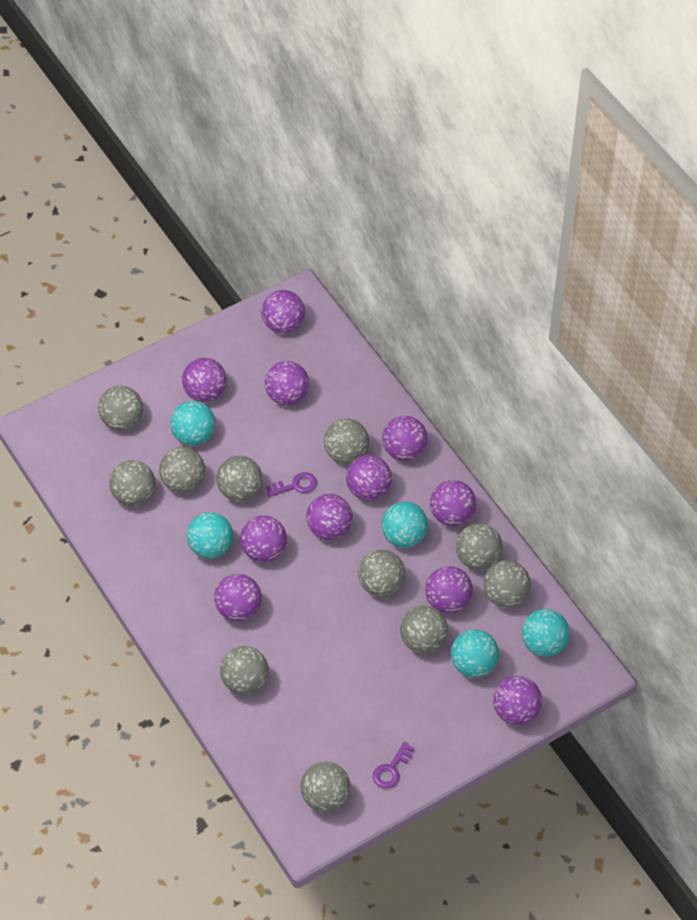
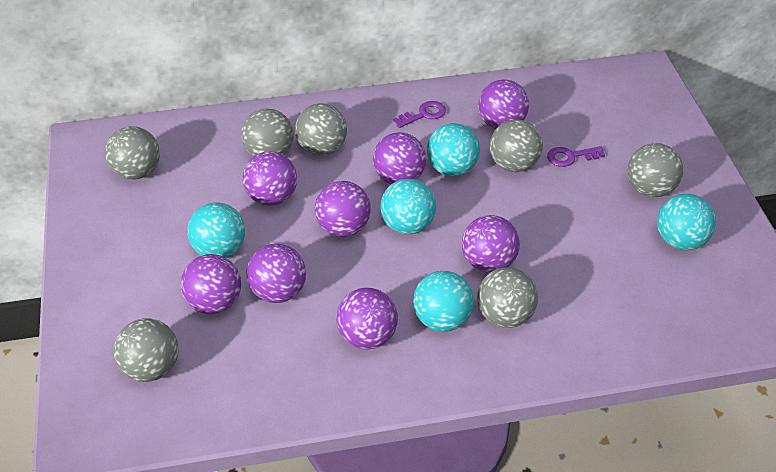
grey ball: 11 -> 7
purple ball: 11 -> 8

